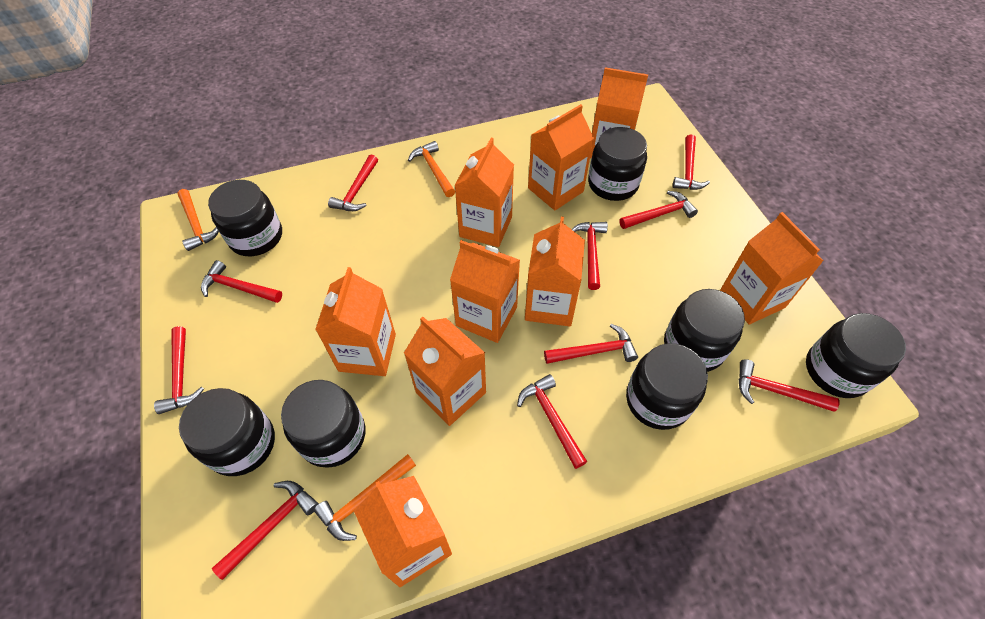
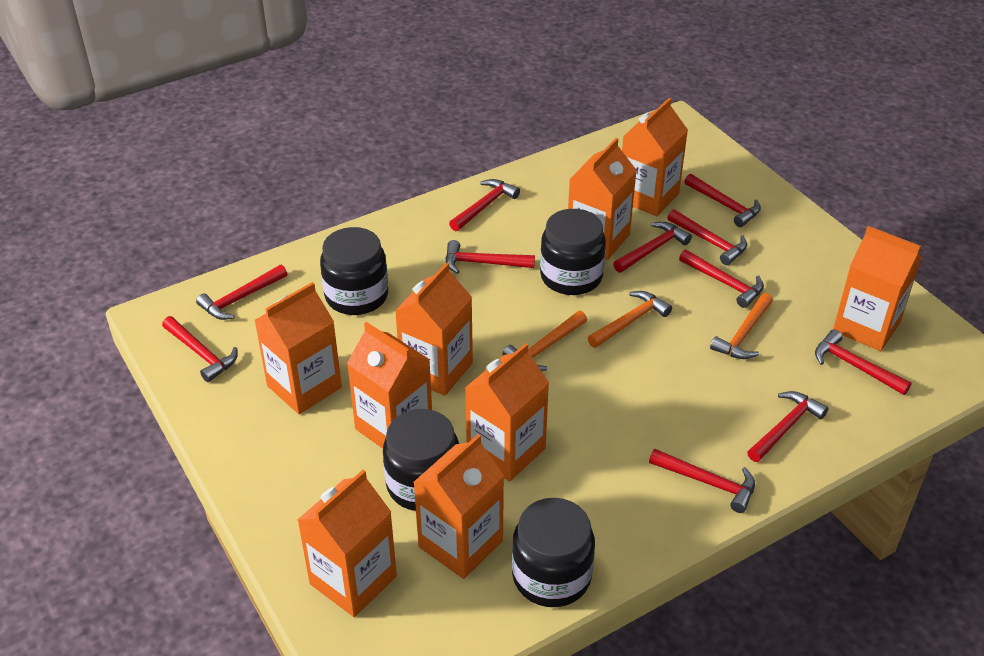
black jar: 7 -> 4
red hammer: 10 -> 11

